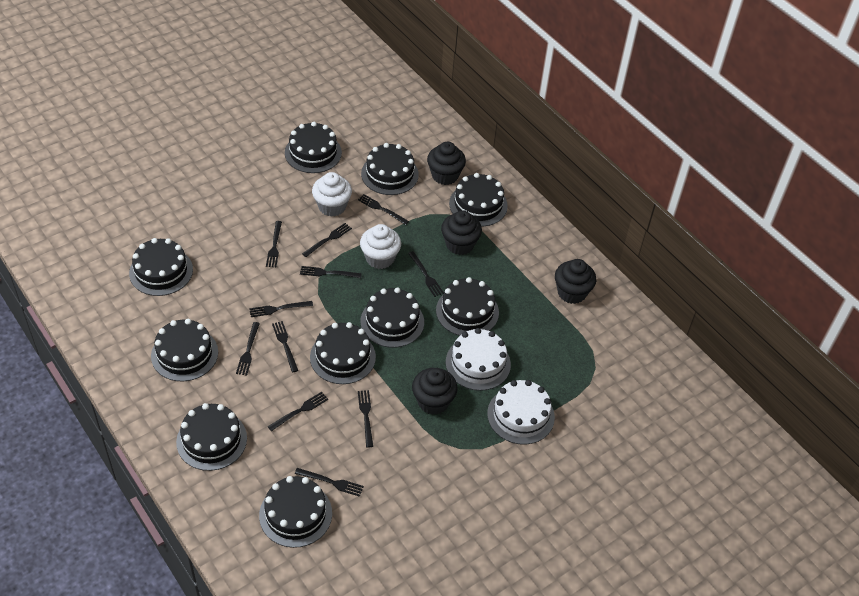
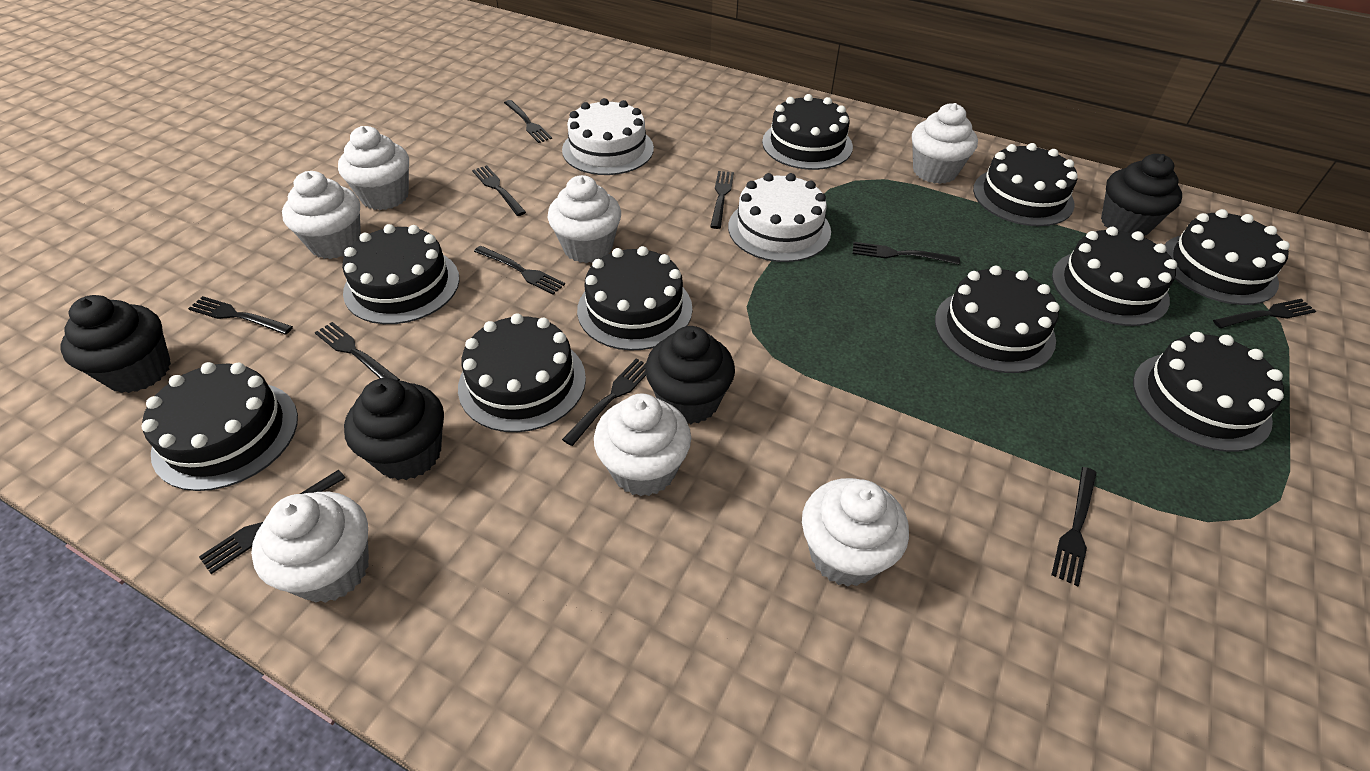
white cupcake: 2 -> 7

